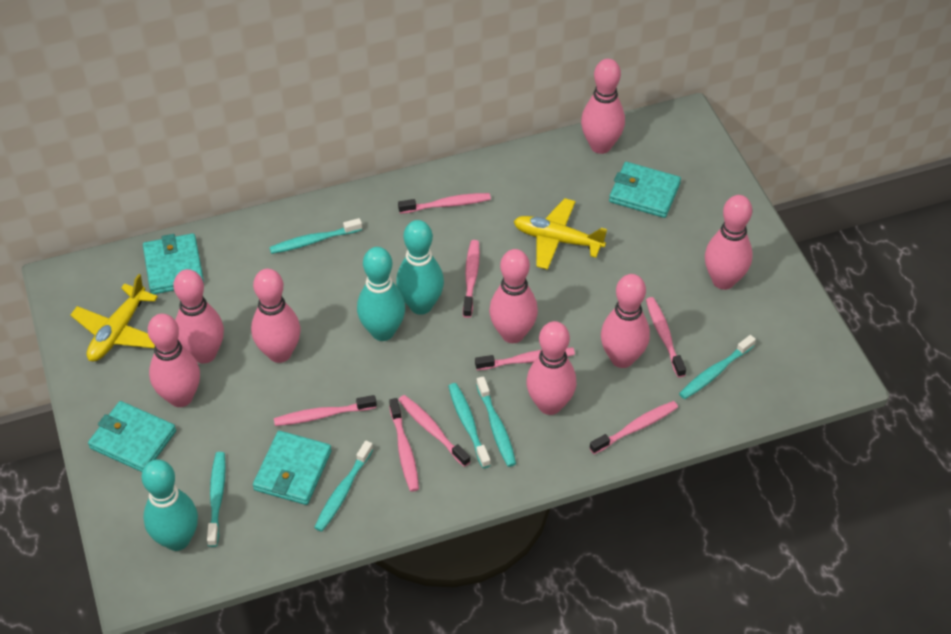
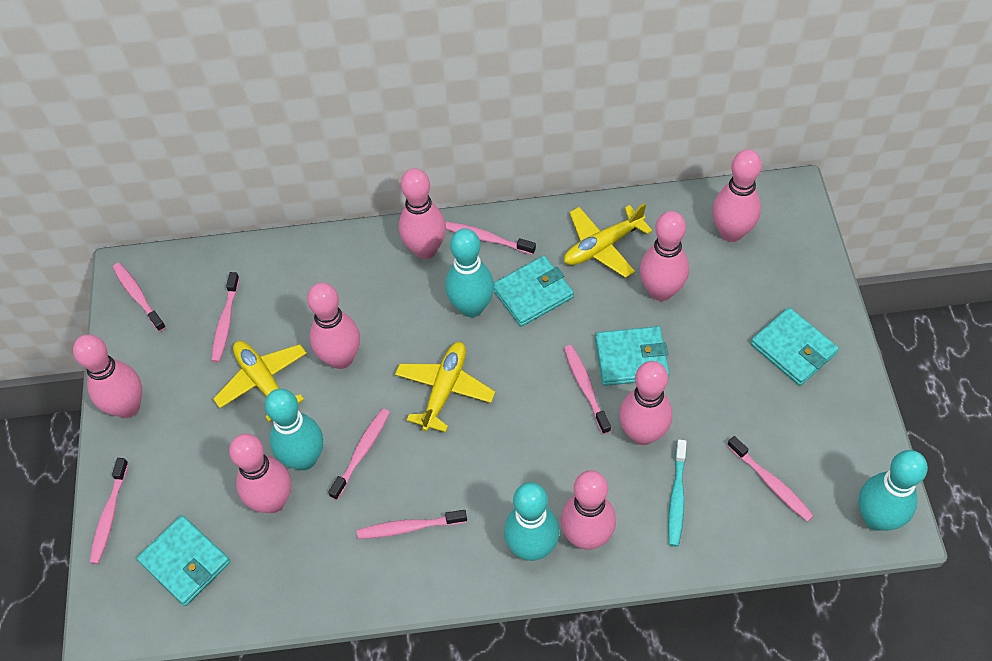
turquoise bowling pin: 3 -> 4
turquoise toothbrush: 6 -> 1
yellow plane: 2 -> 3

